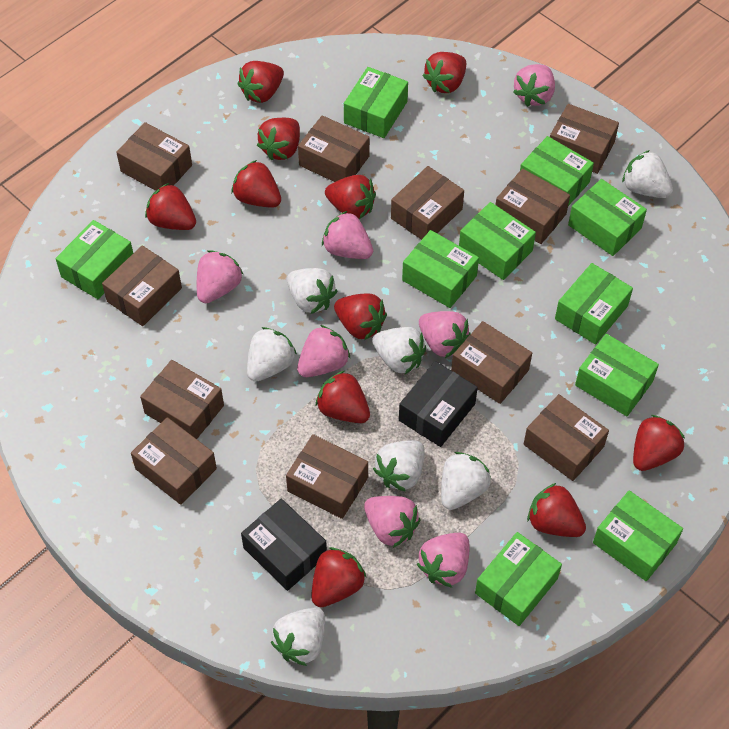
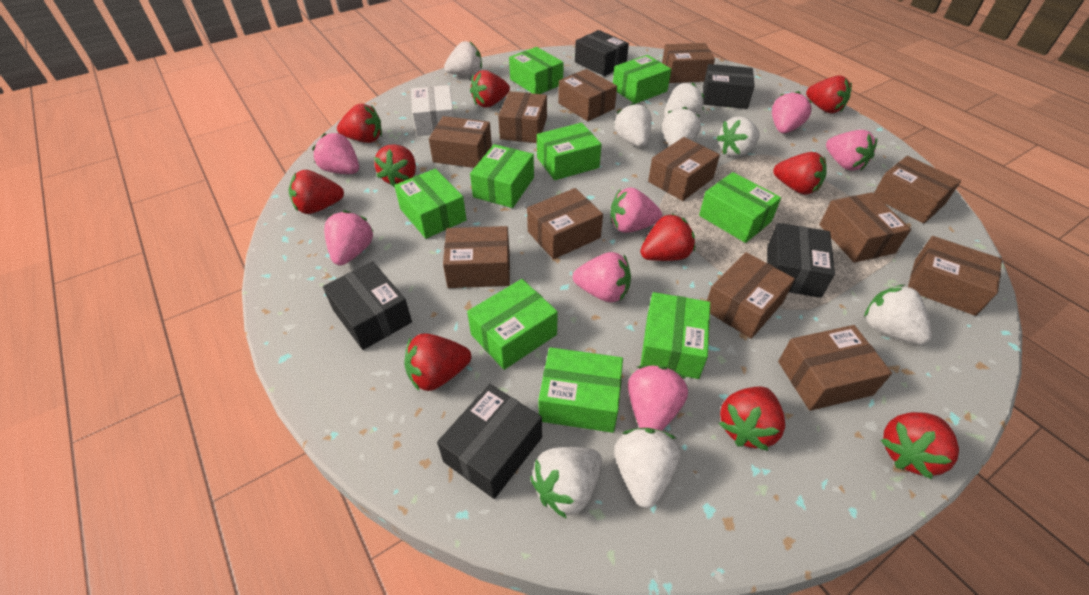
black box: 2 -> 5
brown box: 11 -> 12
green box: 10 -> 9
red strawberry: 11 -> 10
white box: 0 -> 1
white strawberry: 7 -> 8

